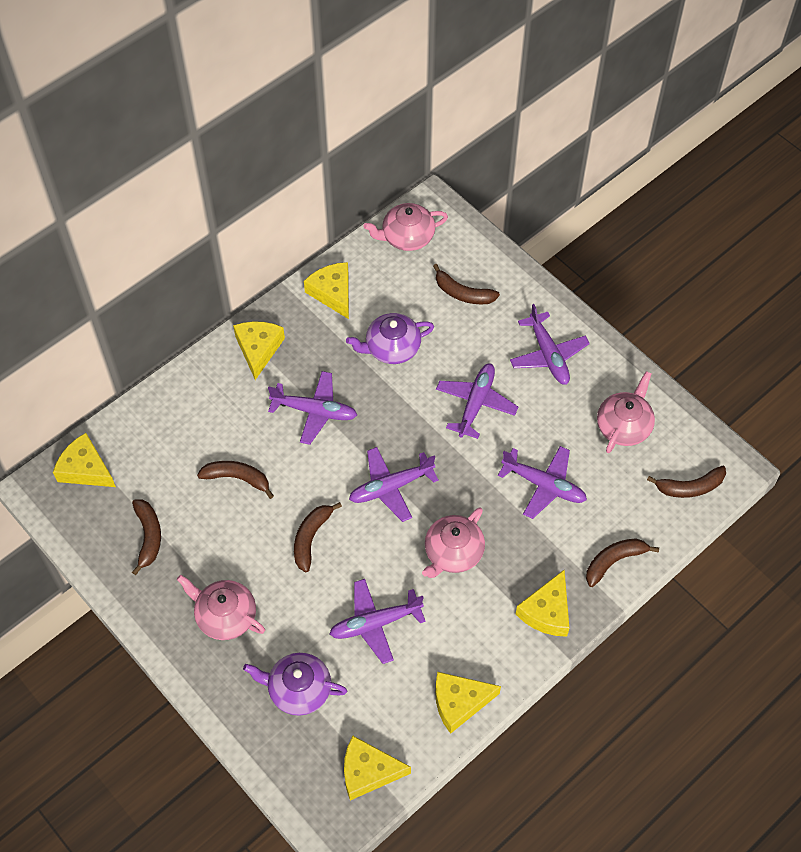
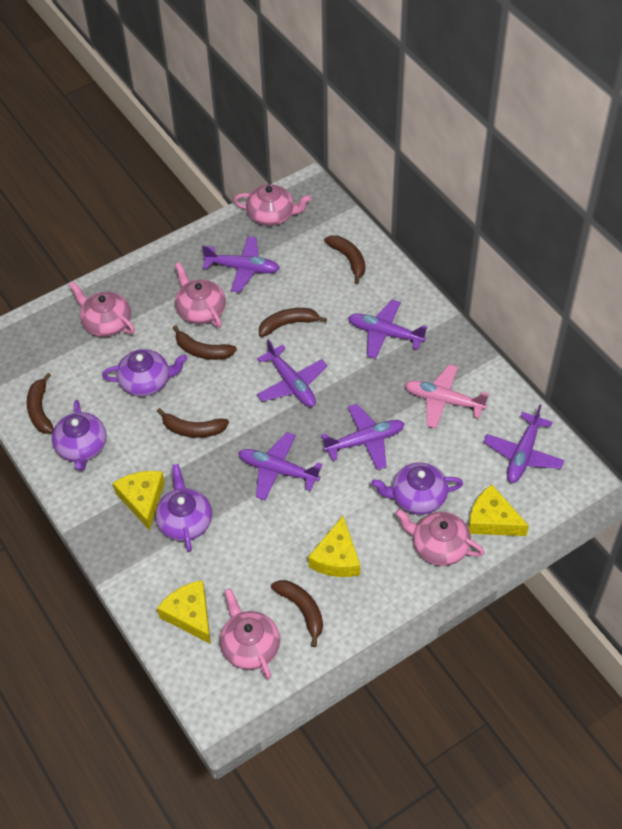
pink plane: 0 -> 1
pink teapot: 4 -> 5
purple teapot: 2 -> 4
yellow cheese: 6 -> 4

